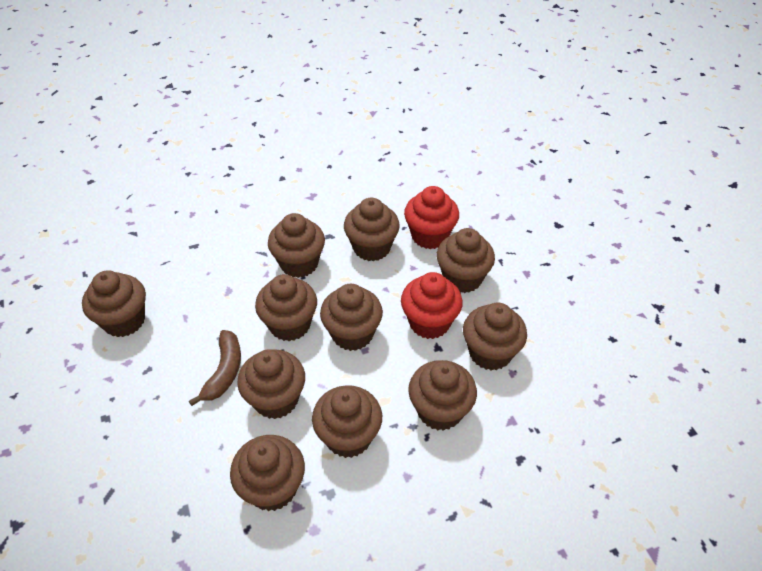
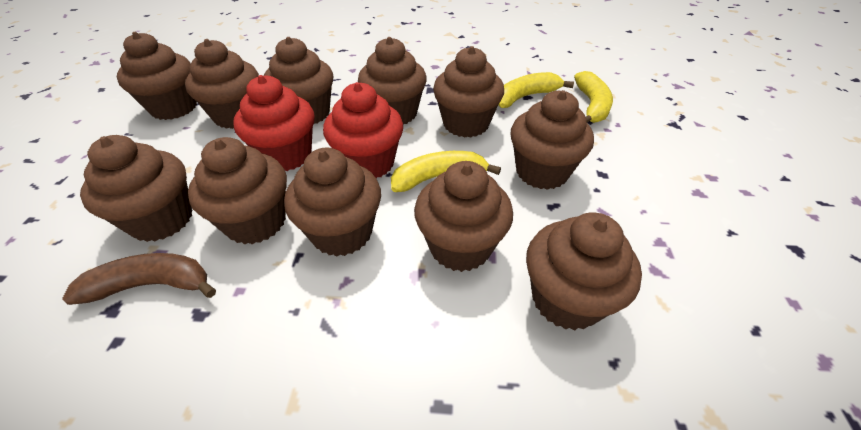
yellow banana: 0 -> 3

